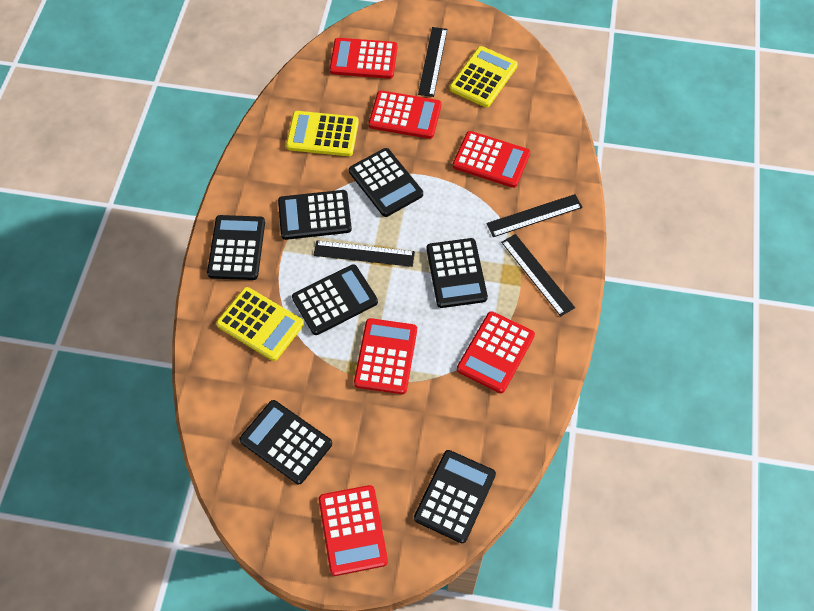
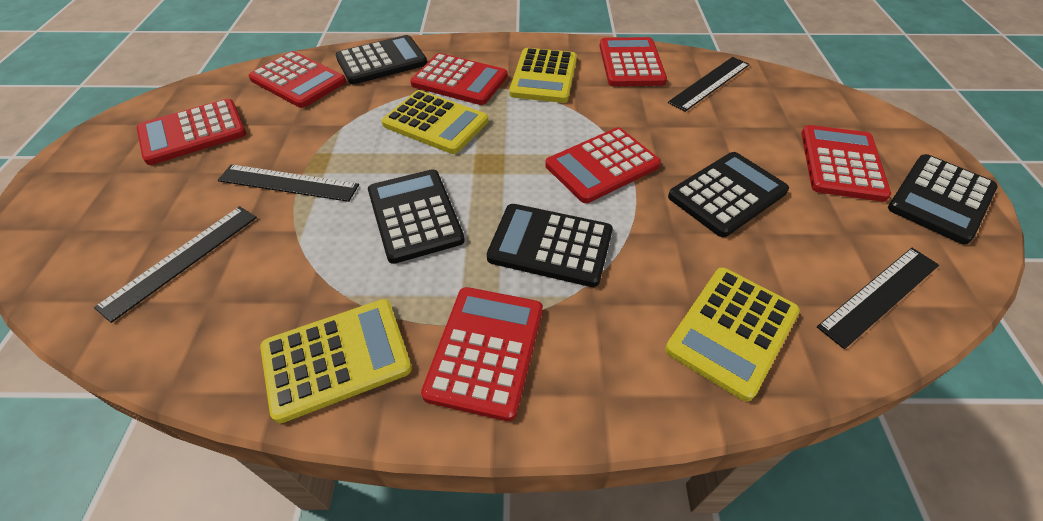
black calculator: 7 -> 5
red calculator: 6 -> 7
yellow calculator: 3 -> 4

